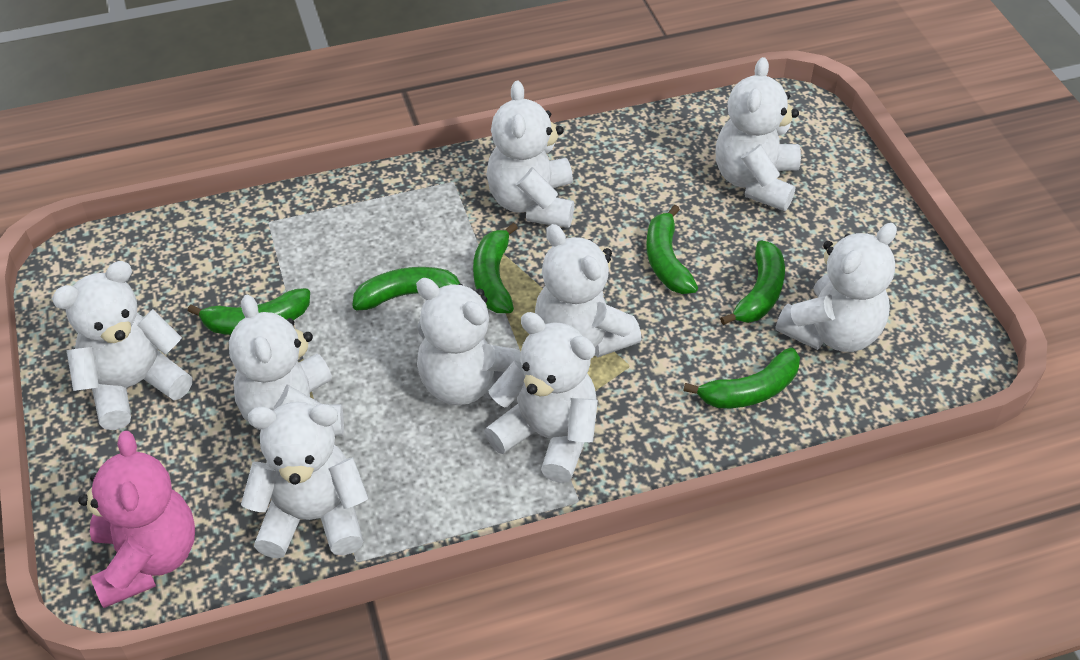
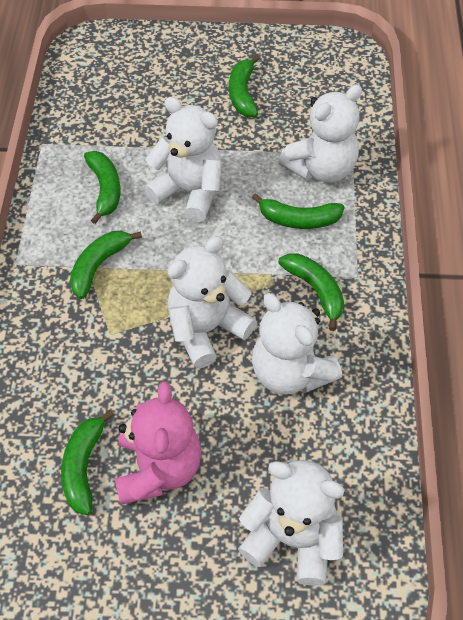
white teddy bear: 9 -> 5

